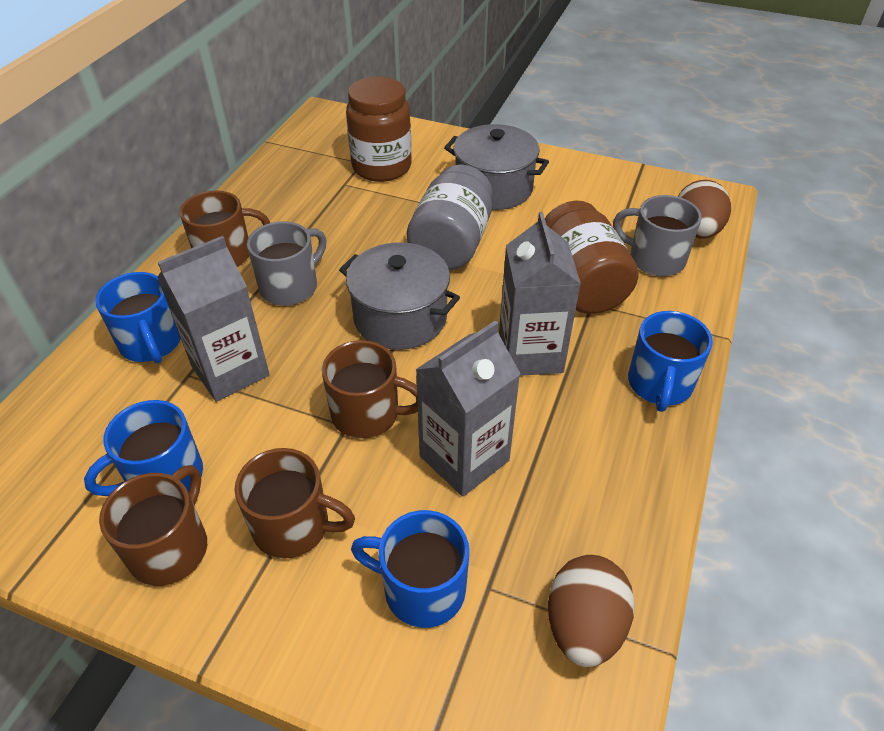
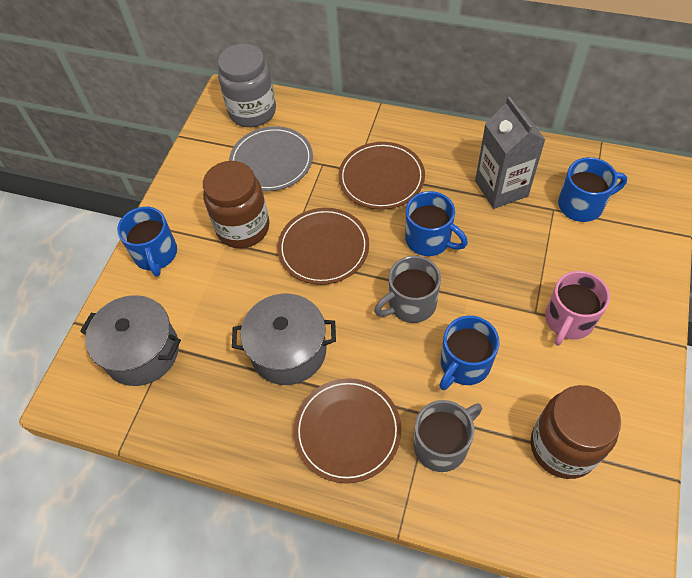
brown egg: 2 -> 0
brown mug: 4 -> 0
brown plate: 0 -> 3
grey carton: 3 -> 1
grey plate: 0 -> 1
pink mug: 0 -> 1

